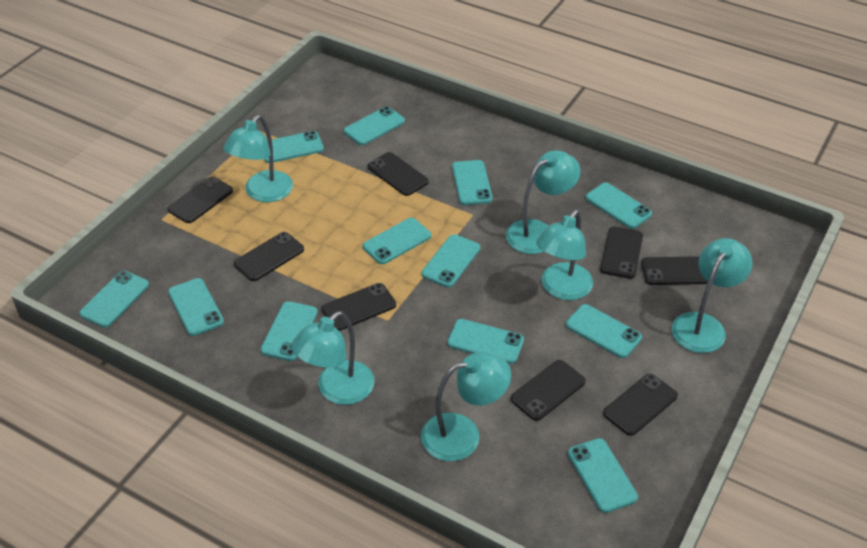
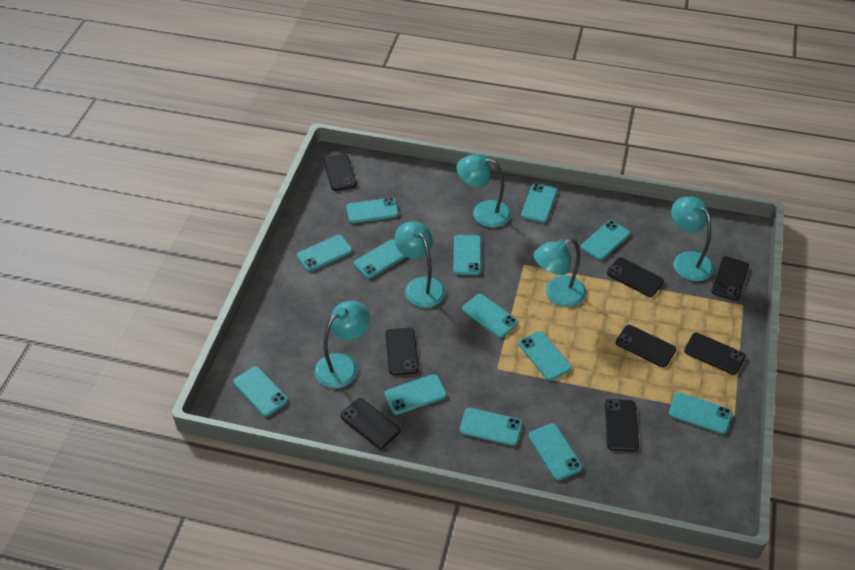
turquoise lamp: 6 -> 5
turquoise phone: 12 -> 13

